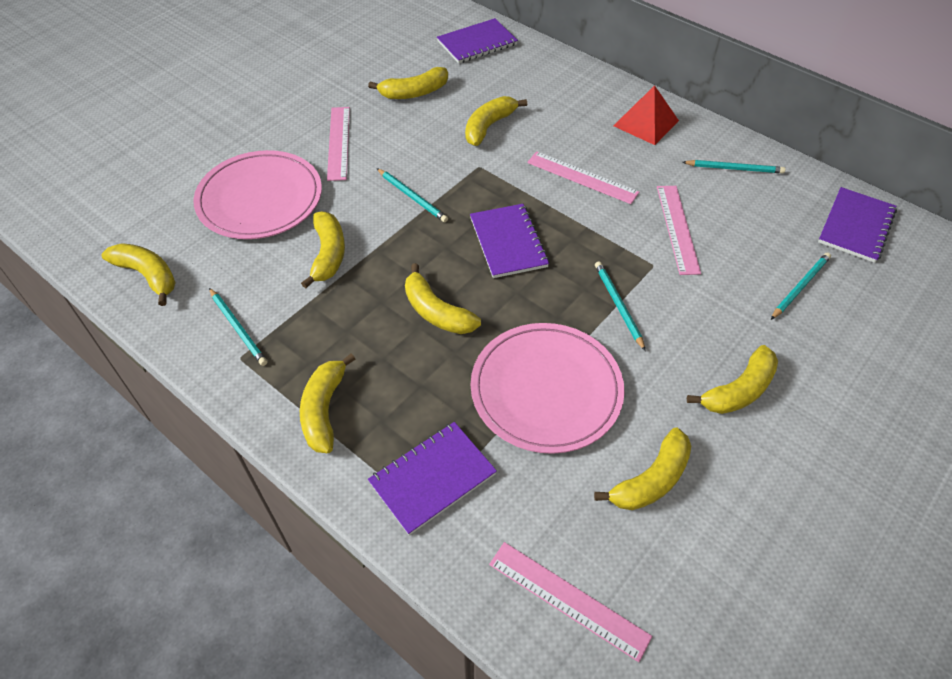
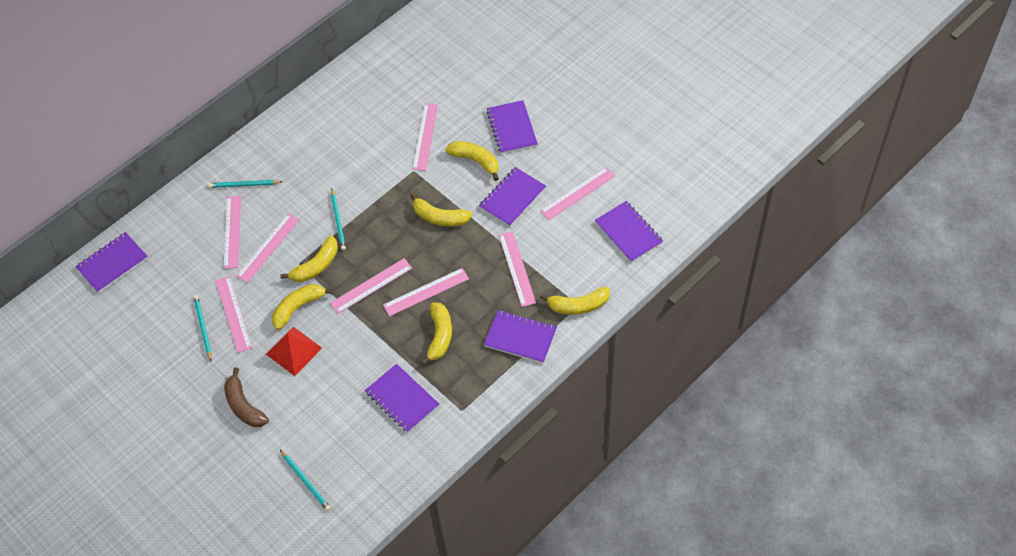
brown banana: 0 -> 1
pink plate: 2 -> 0
pink ruler: 4 -> 8
purple notebook: 4 -> 6
turquoise pencil: 5 -> 4
yellow banana: 8 -> 6

